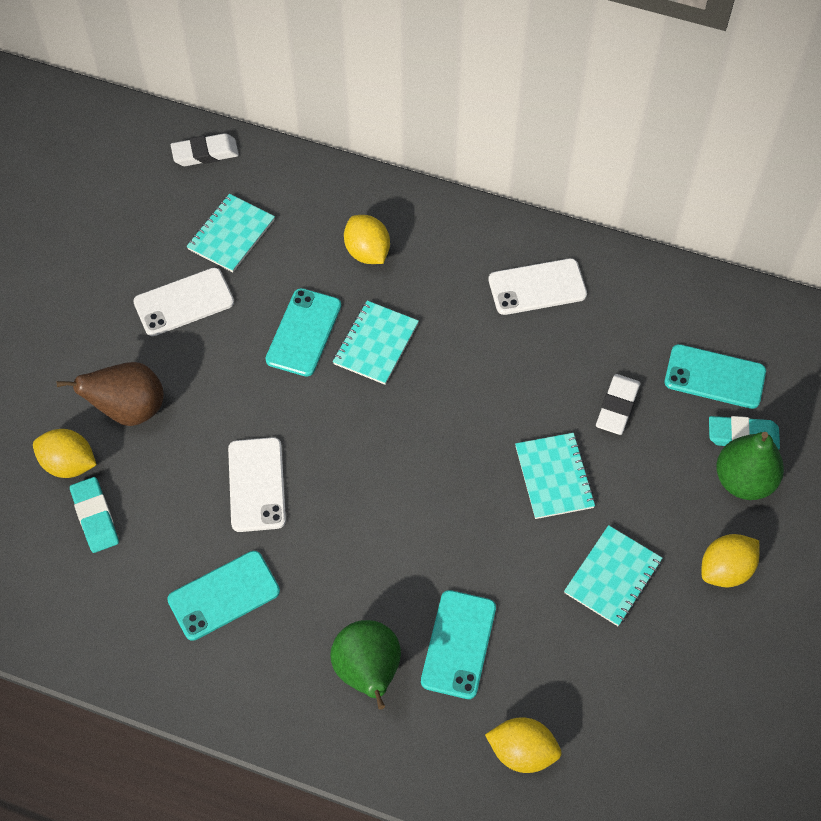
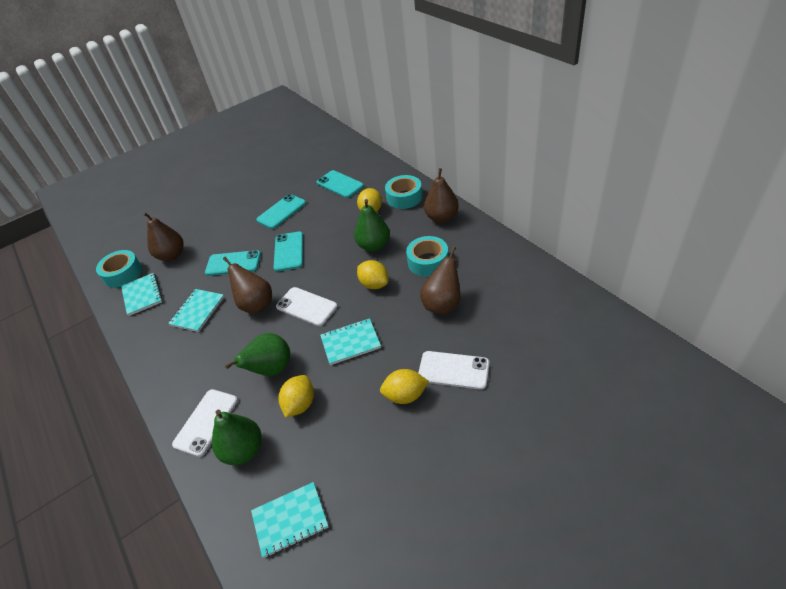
brown pear: 1 -> 4
green pear: 2 -> 3
turquoise eraser: 2 -> 0
turquoise tape: 0 -> 3
white eraser: 2 -> 0

